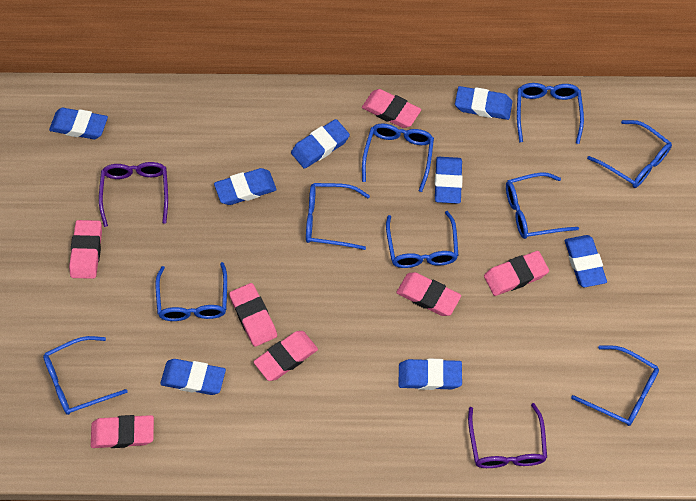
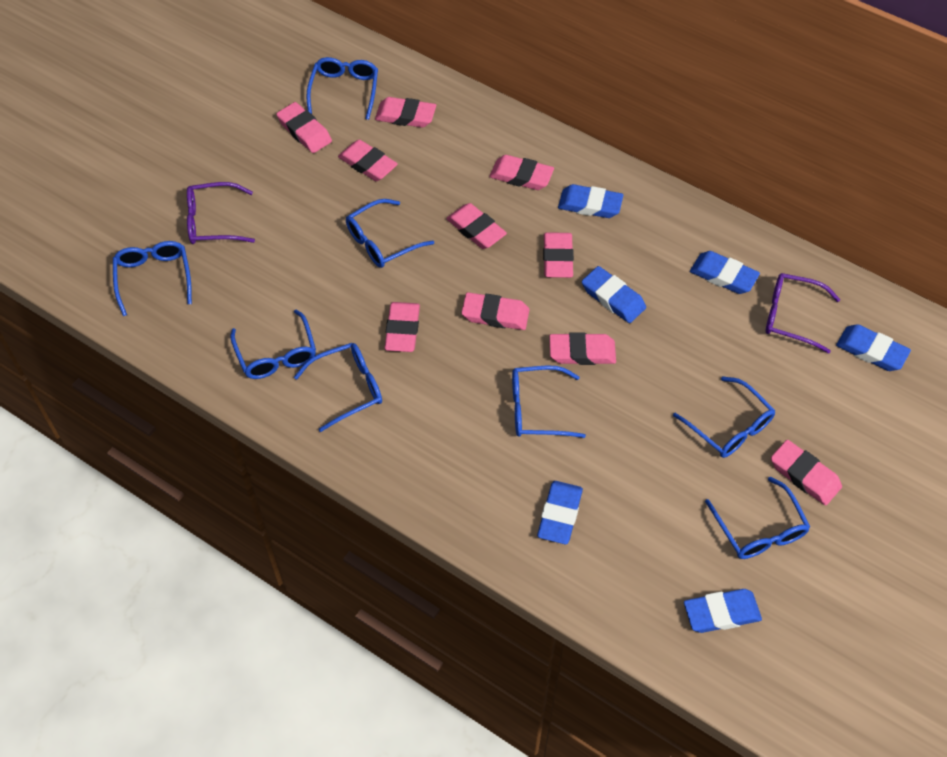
blue eraser: 8 -> 6
blue glasses: 9 -> 8
pink eraser: 7 -> 10

